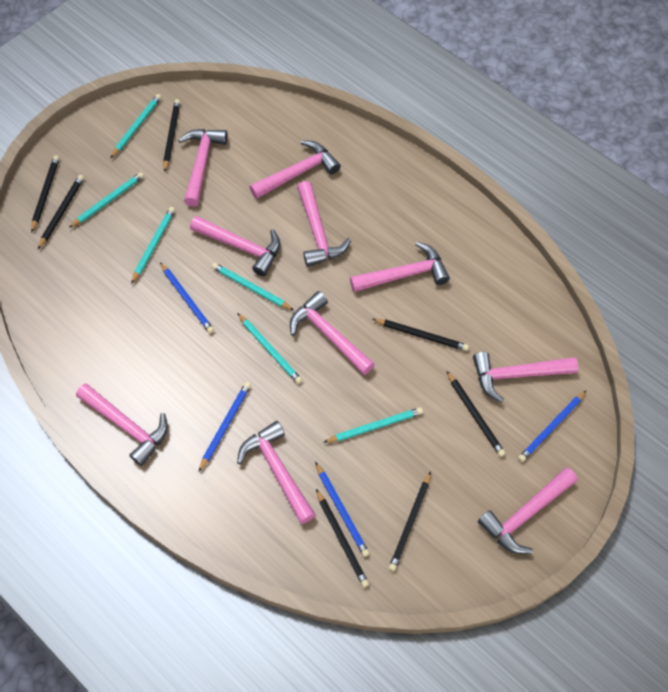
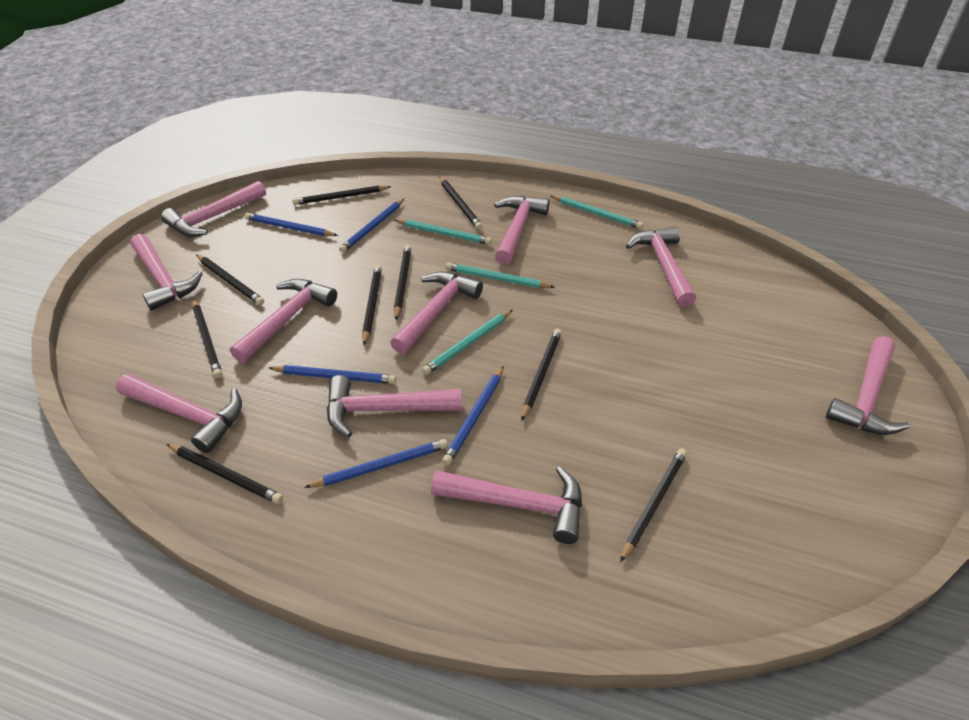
black pencil: 7 -> 9
blue pencil: 4 -> 5
turquoise pencil: 6 -> 4

